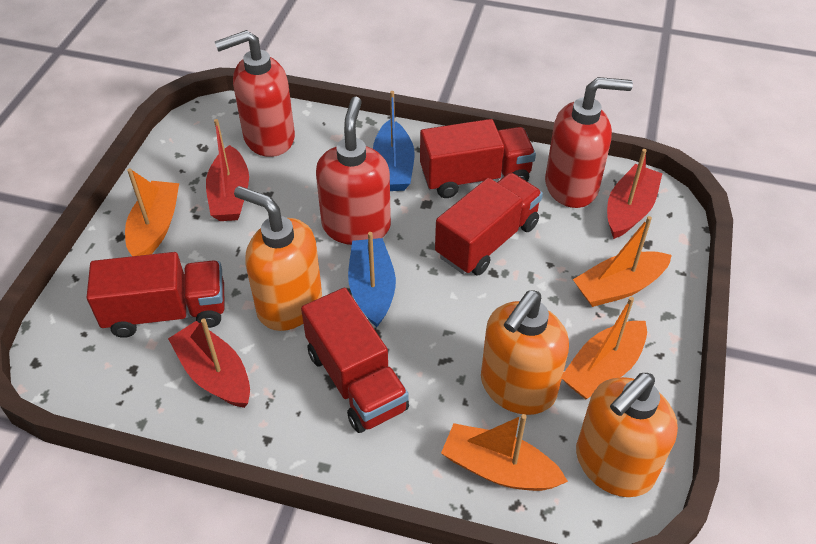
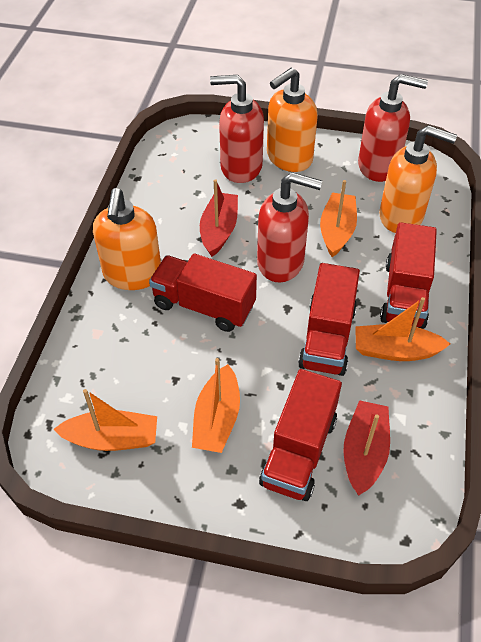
blue boat: 2 -> 0
red boat: 3 -> 2

